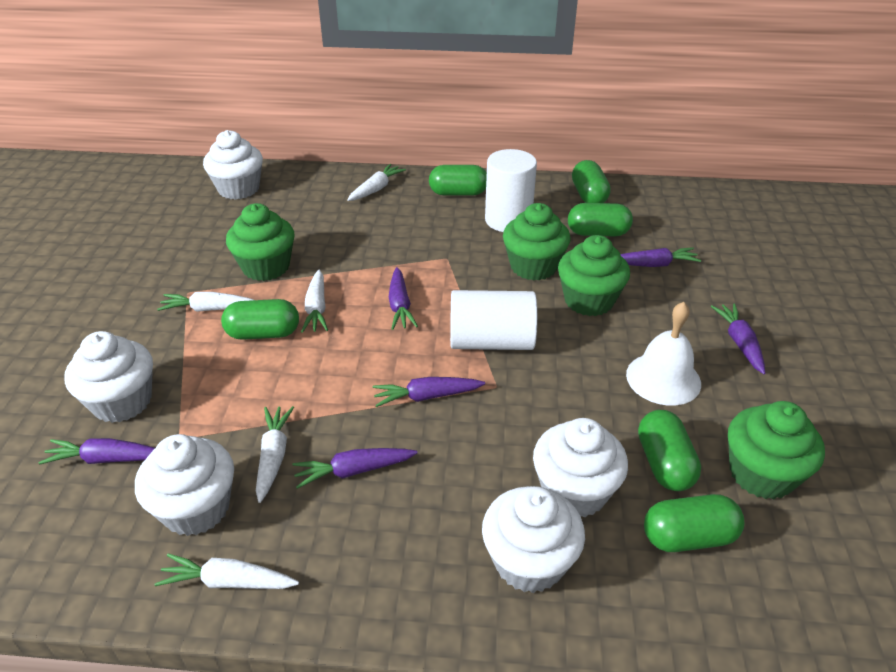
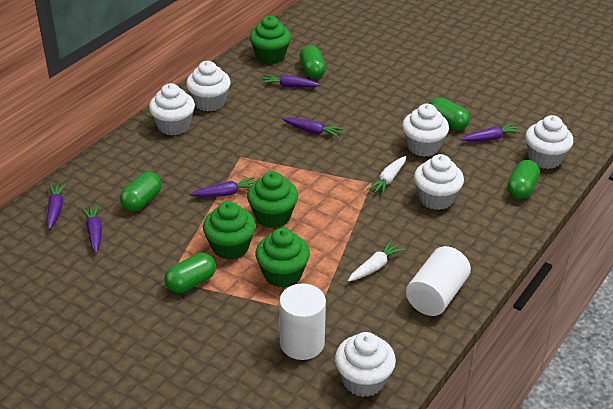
green capsule: 6 -> 5
white bell: 1 -> 0
white carrot: 5 -> 2
white cupcake: 5 -> 6

